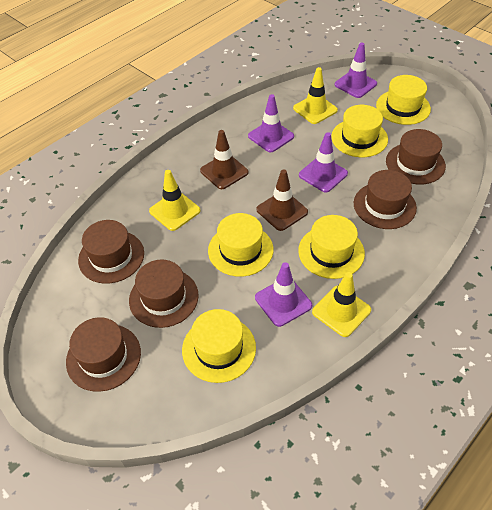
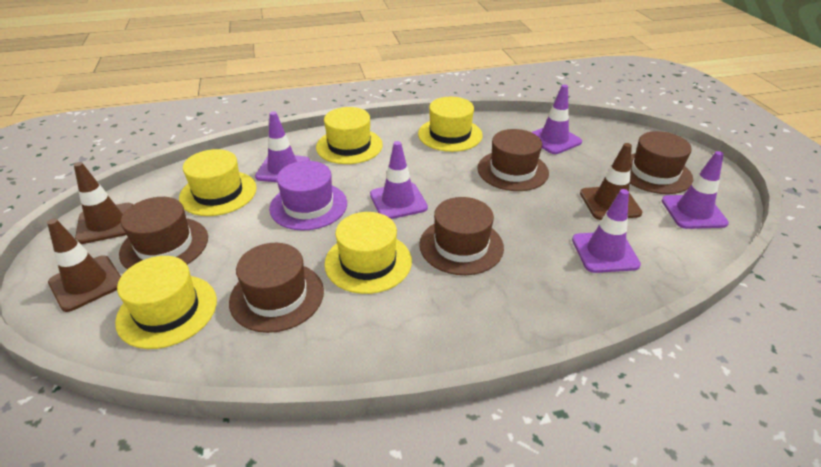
brown traffic cone: 2 -> 3
purple hat: 0 -> 1
purple traffic cone: 4 -> 5
yellow traffic cone: 3 -> 0

